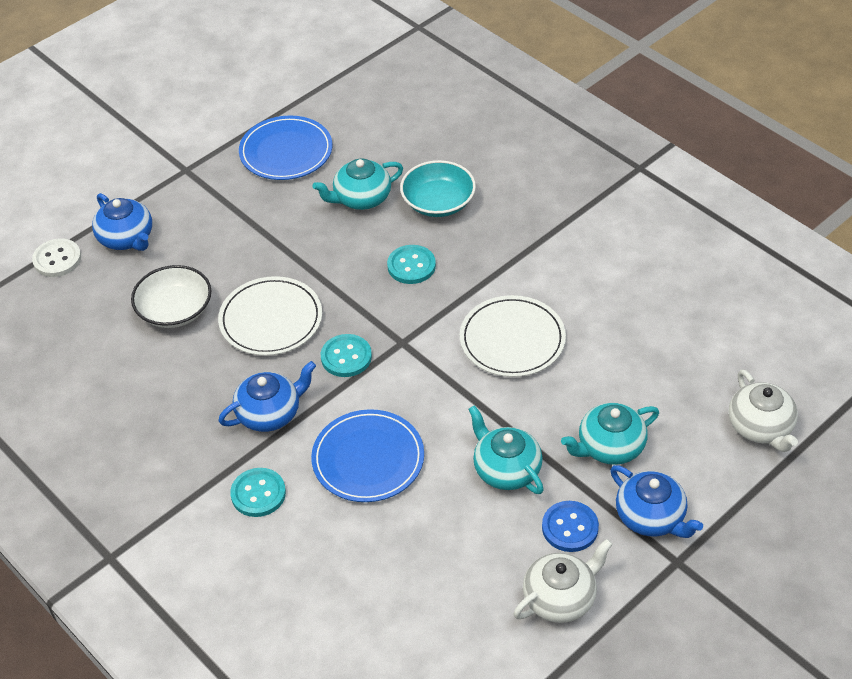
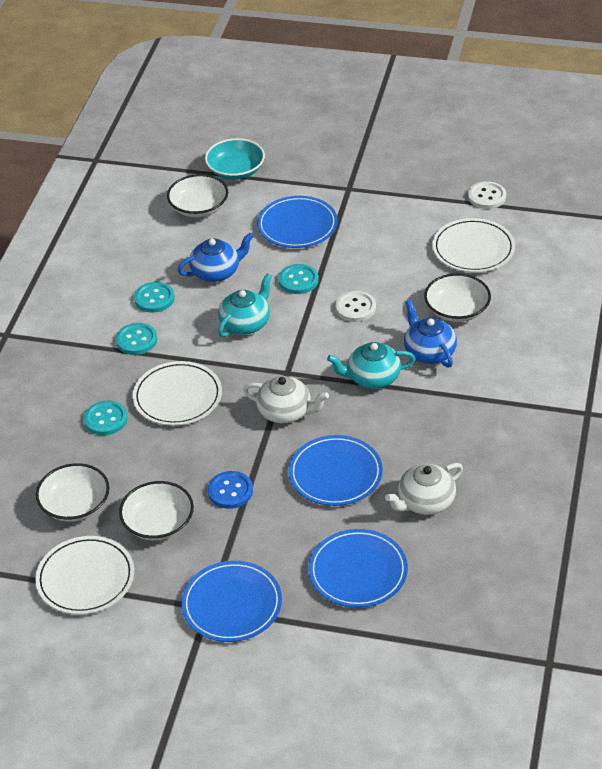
blue plate: 2 -> 4
blue teapot: 3 -> 2
turquoise button: 3 -> 4
turquoise teapot: 3 -> 2
white bowl: 1 -> 4
white button: 1 -> 2
white plate: 2 -> 3

